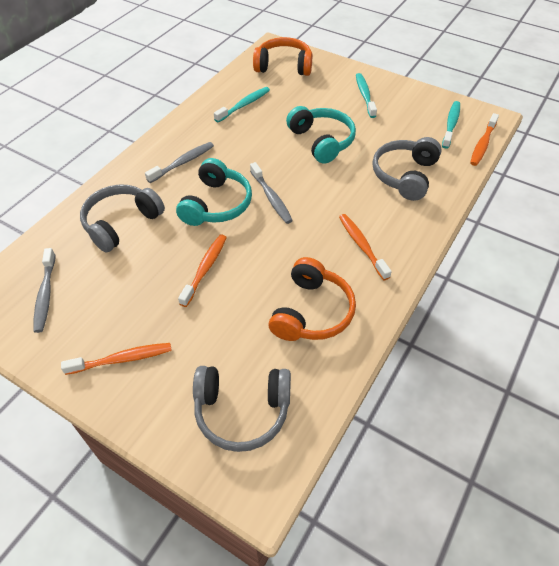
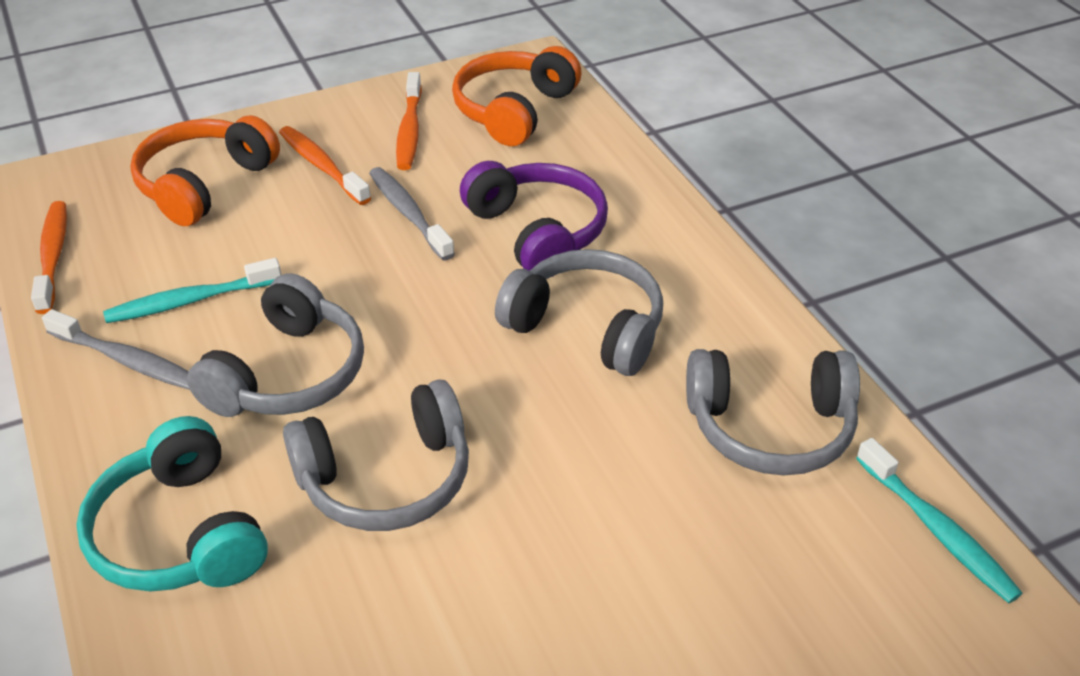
grey headphones: 3 -> 4
grey toothbrush: 3 -> 2
orange toothbrush: 4 -> 3
purple headphones: 0 -> 1
turquoise headphones: 2 -> 1
turquoise toothbrush: 3 -> 2

